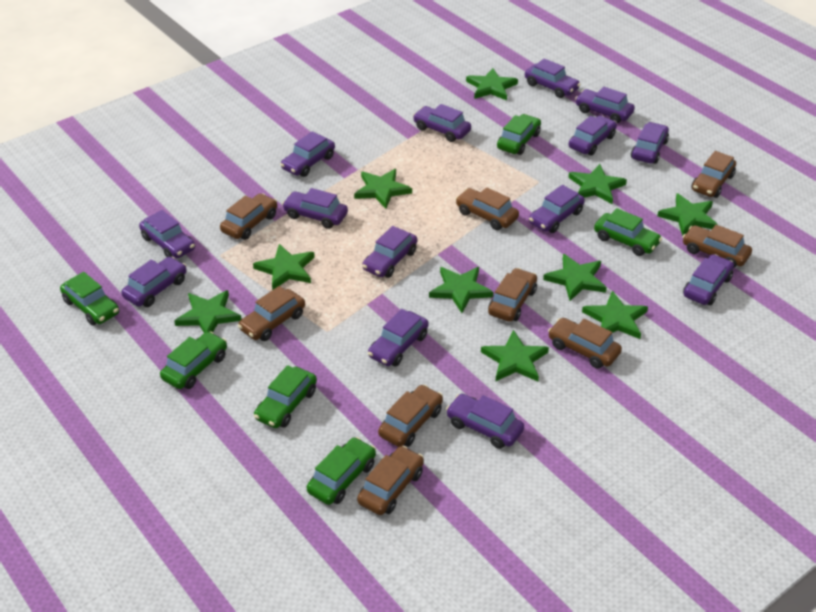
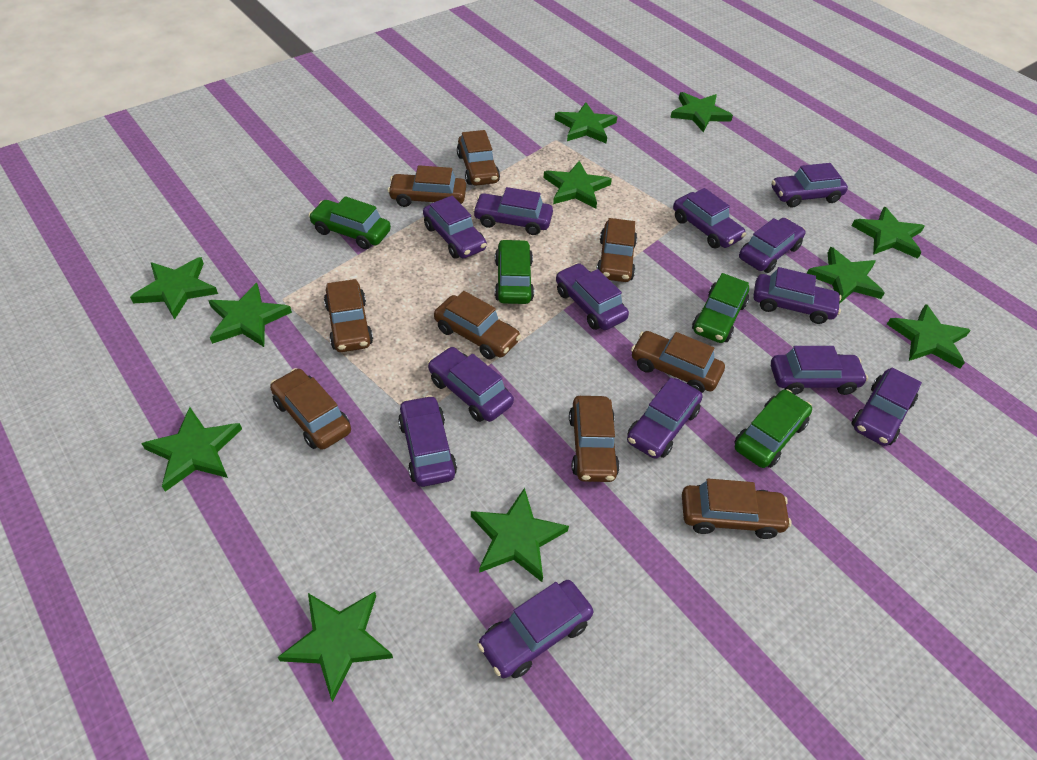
green car: 6 -> 4
green star: 10 -> 11
purple car: 14 -> 13

